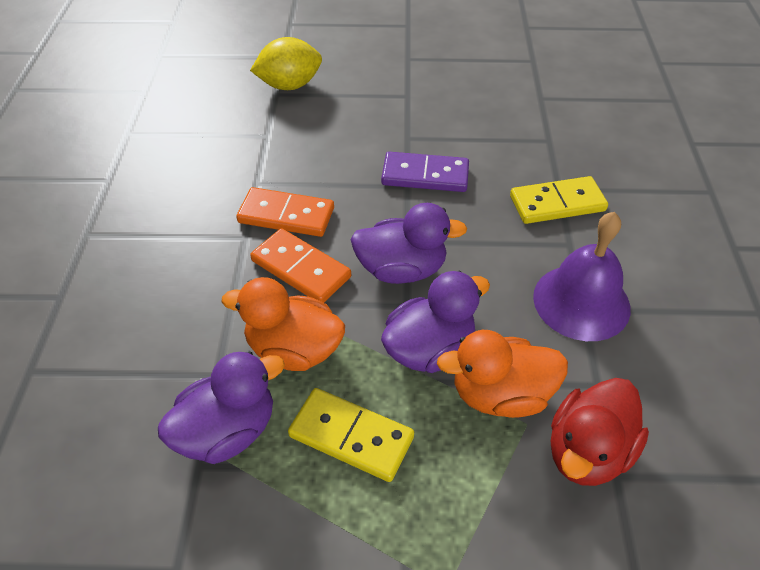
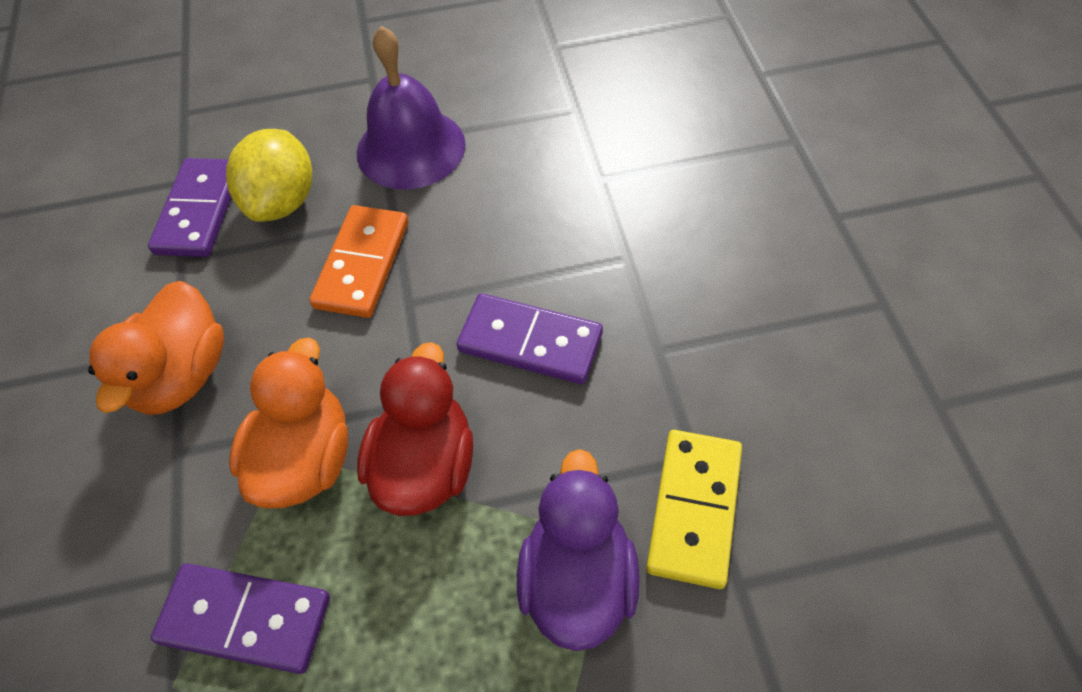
orange domino: 2 -> 1
purple domino: 1 -> 3
purple duck: 3 -> 1
yellow domino: 2 -> 1

